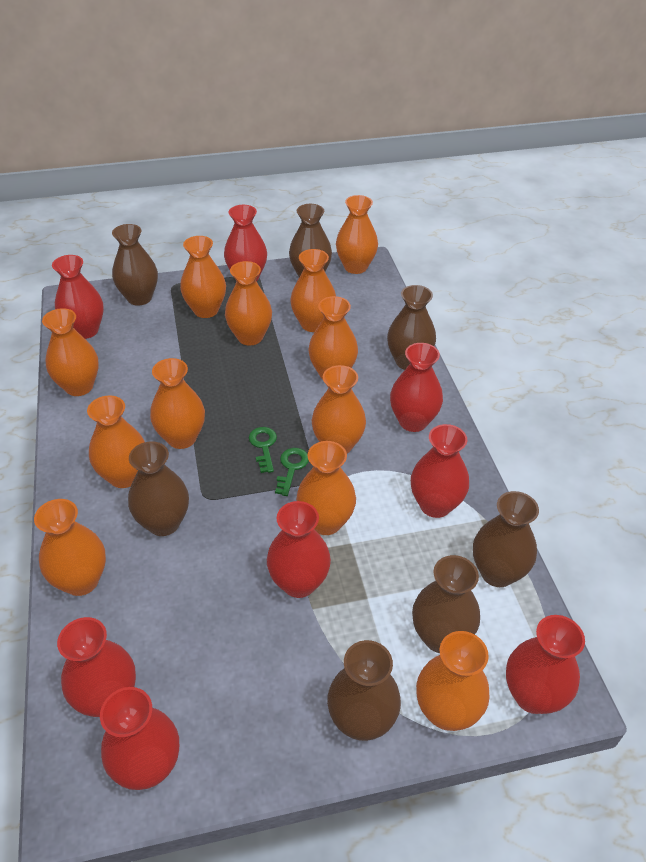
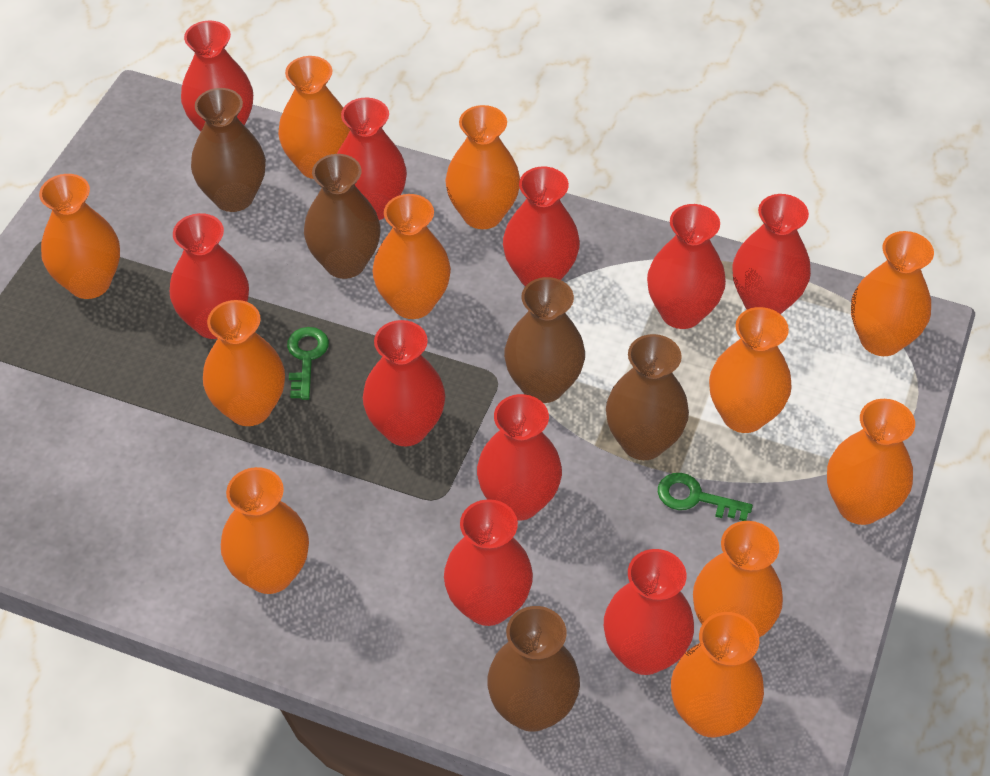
brown vase: 7 -> 5
orange vase: 12 -> 11
red vase: 8 -> 10

